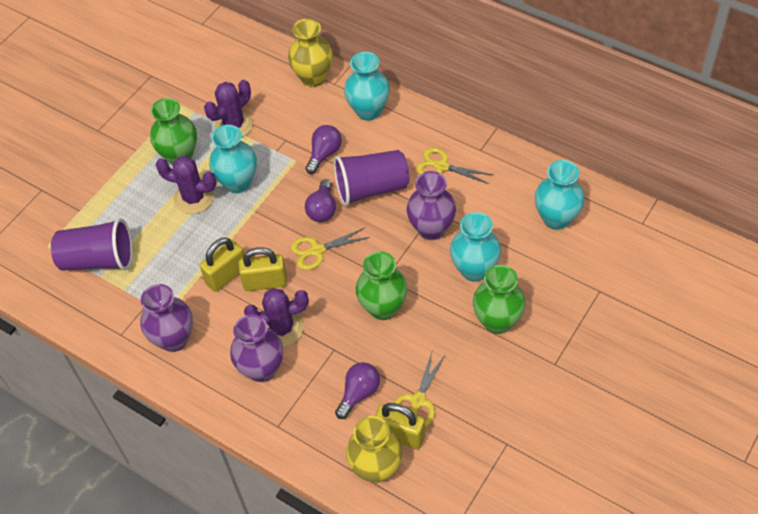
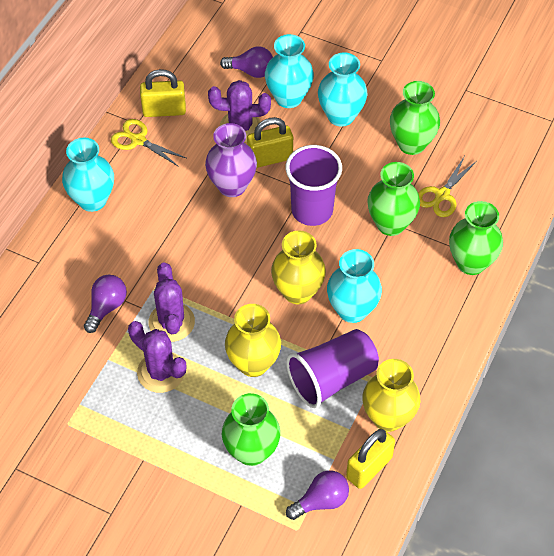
green vase: 3 -> 4
purple vase: 3 -> 1
yellow scissors: 3 -> 2
yellow vase: 2 -> 3

